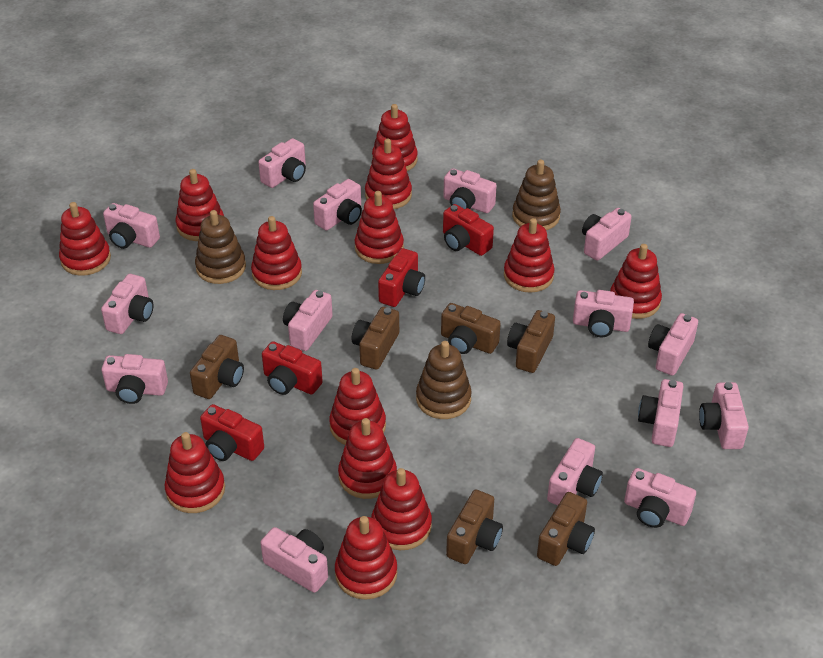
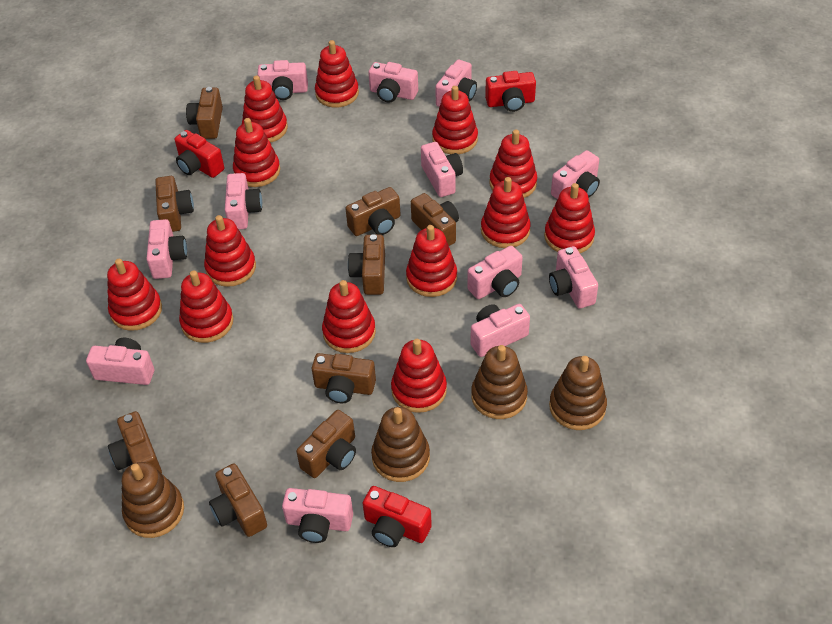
brown camera: 6 -> 9
brown stacking toy: 3 -> 4
pink camera: 15 -> 12
red camera: 4 -> 3

